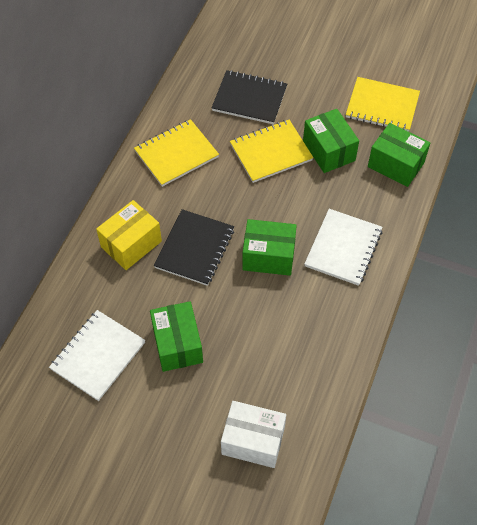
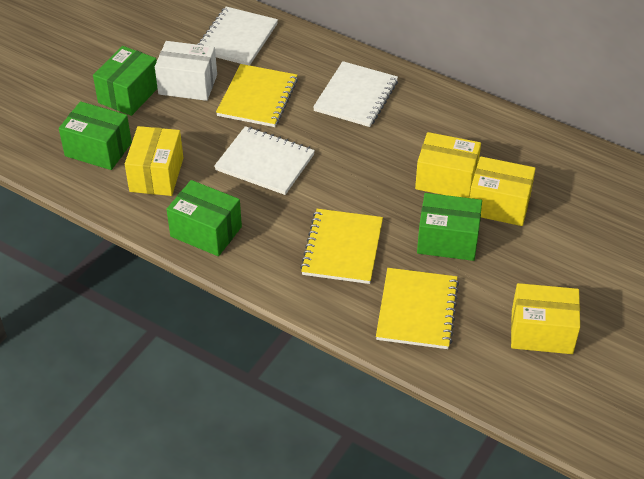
black notebook: 2 -> 0
white notebook: 2 -> 3
yellow box: 1 -> 4

